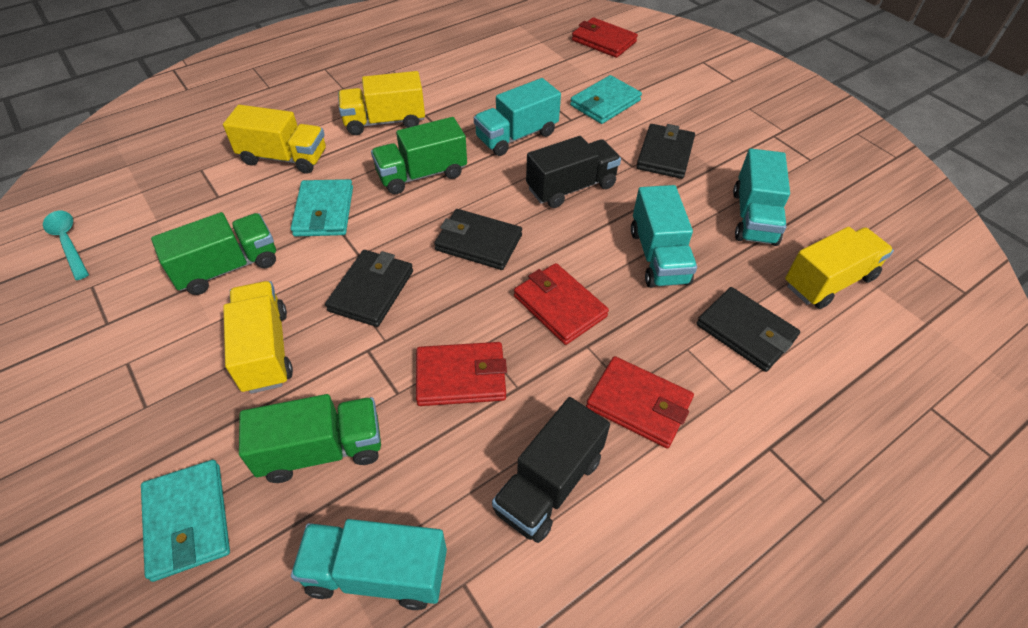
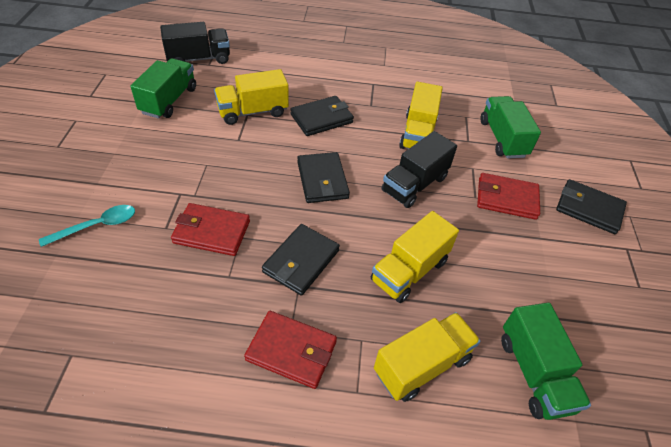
red wallet: 4 -> 3
turquoise truck: 4 -> 0
turquoise wallet: 3 -> 0

